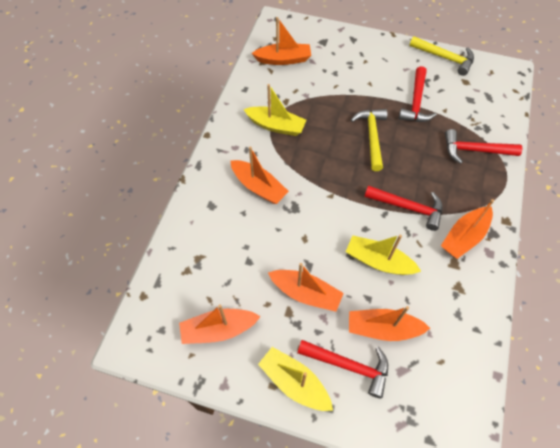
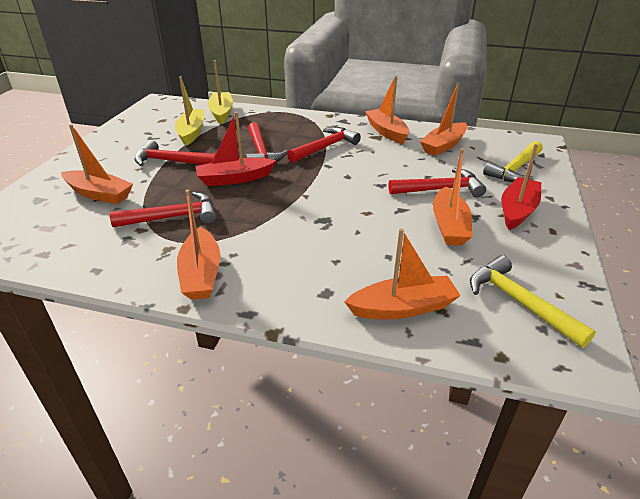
red boat: 0 -> 2
red hammer: 4 -> 5
yellow boat: 3 -> 2

